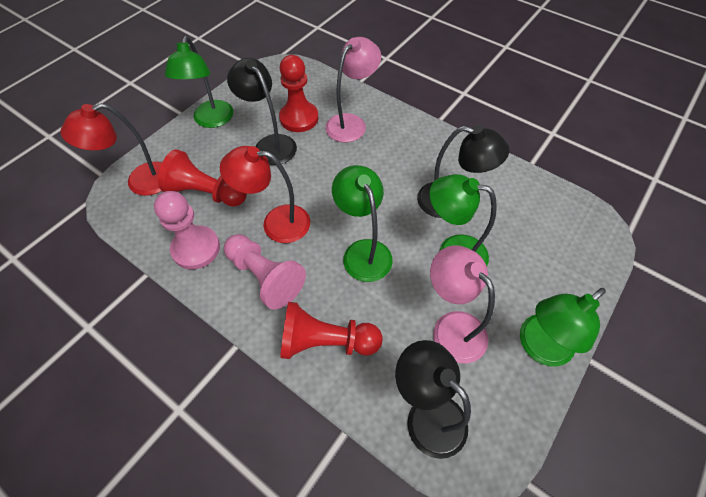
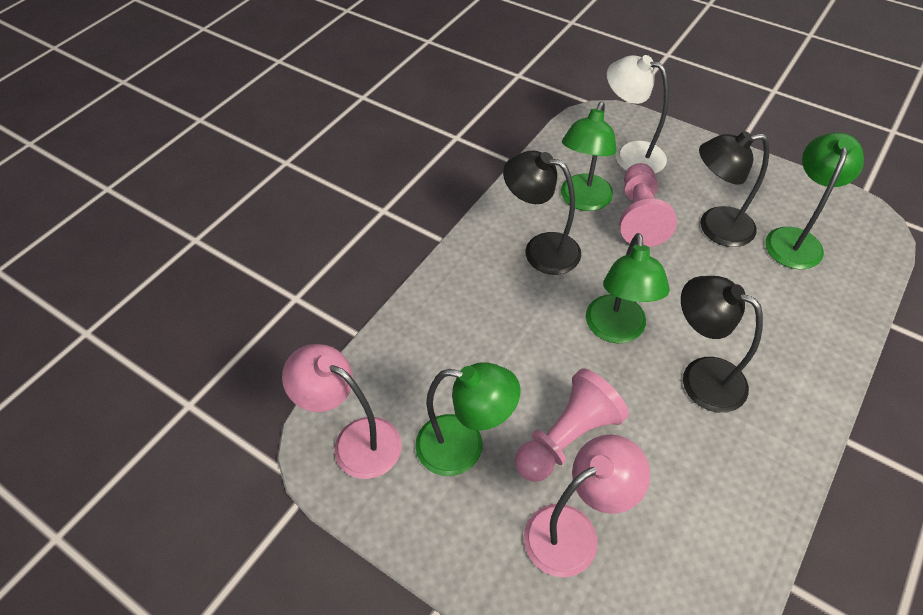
red lamp: 2 -> 0
red pawn: 3 -> 0
white lamp: 0 -> 1

